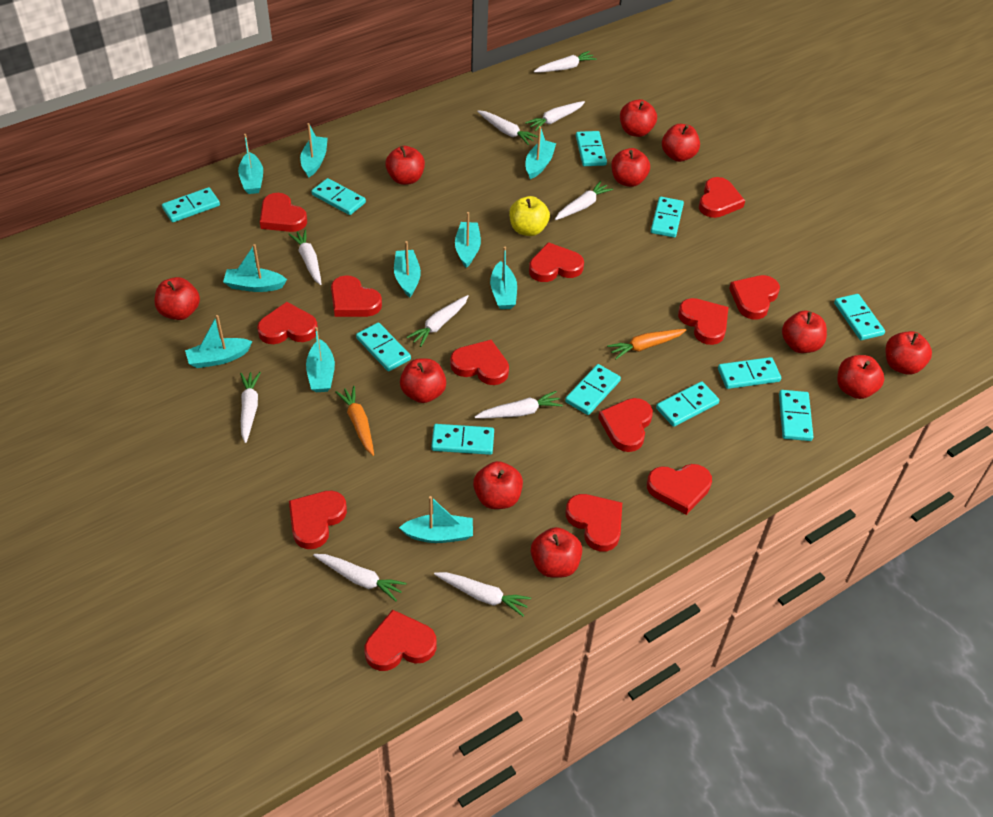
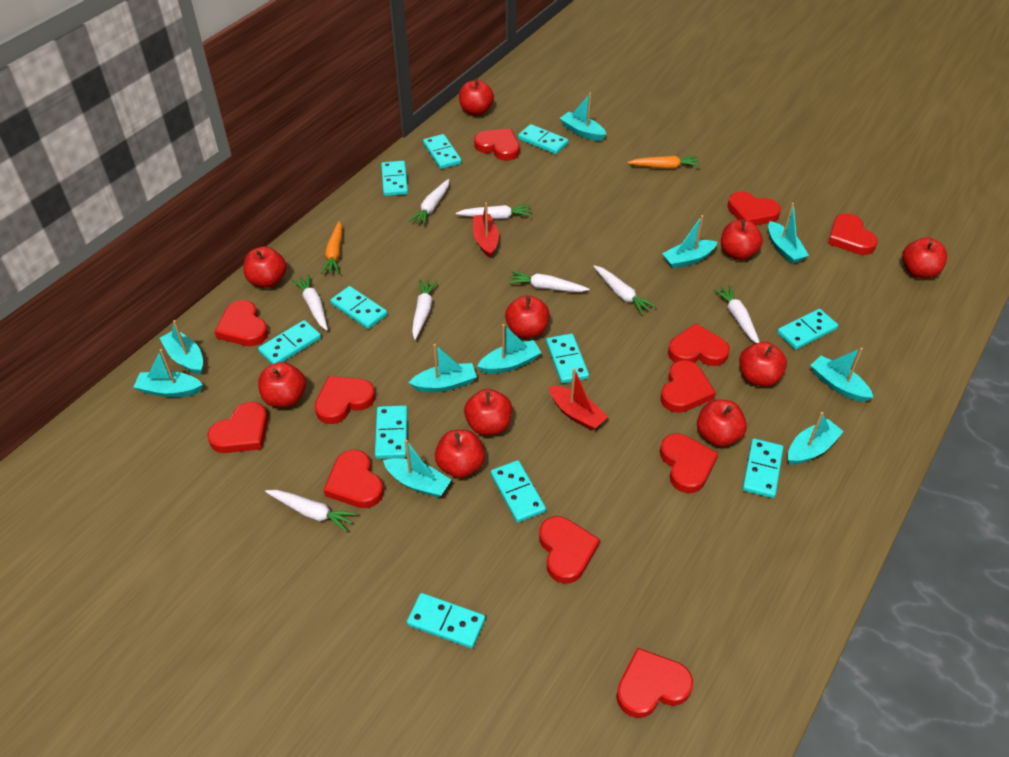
red apple: 11 -> 10
red boat: 0 -> 2
red heart: 13 -> 12
white carrot: 10 -> 8
yellow apple: 1 -> 0

